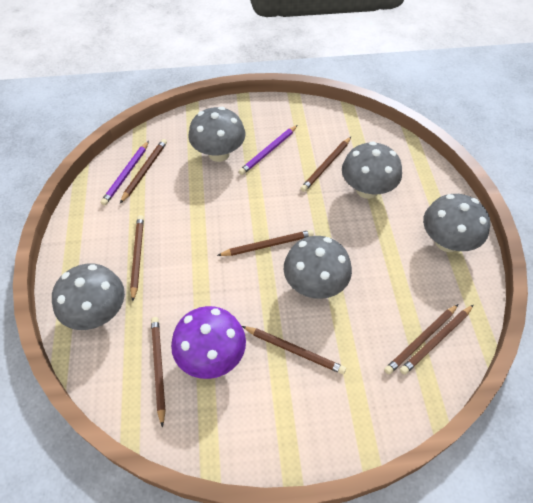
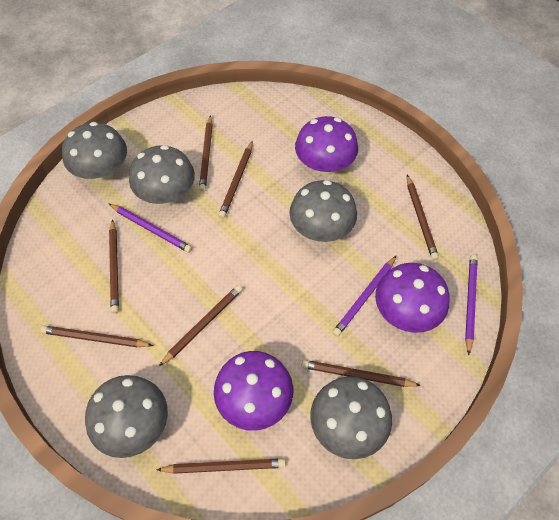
purple mushroom: 1 -> 3
purple pencil: 2 -> 3

